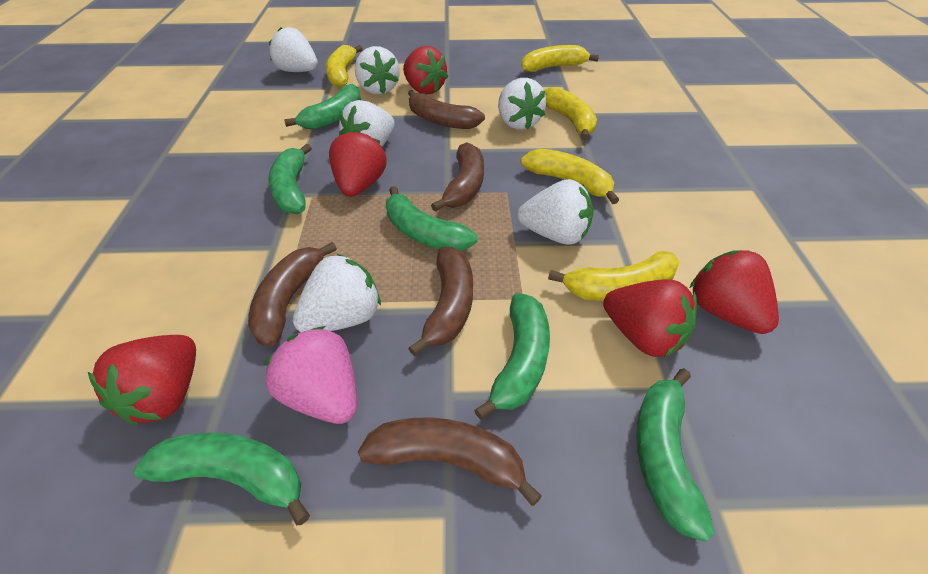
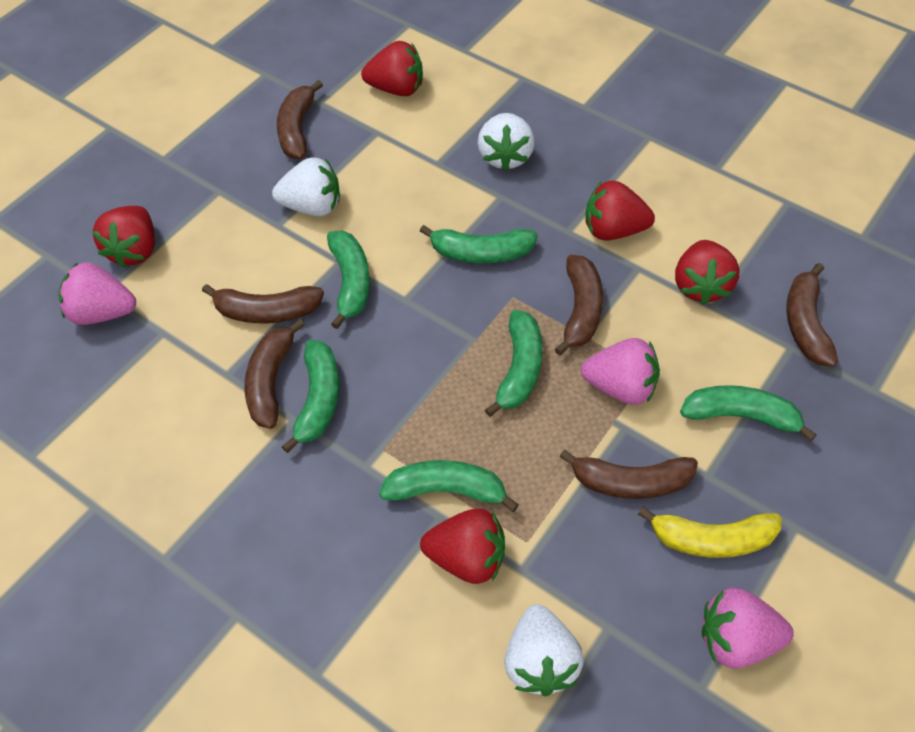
brown banana: 5 -> 6
pink strawberry: 1 -> 3
white strawberry: 6 -> 3
yellow banana: 5 -> 1

